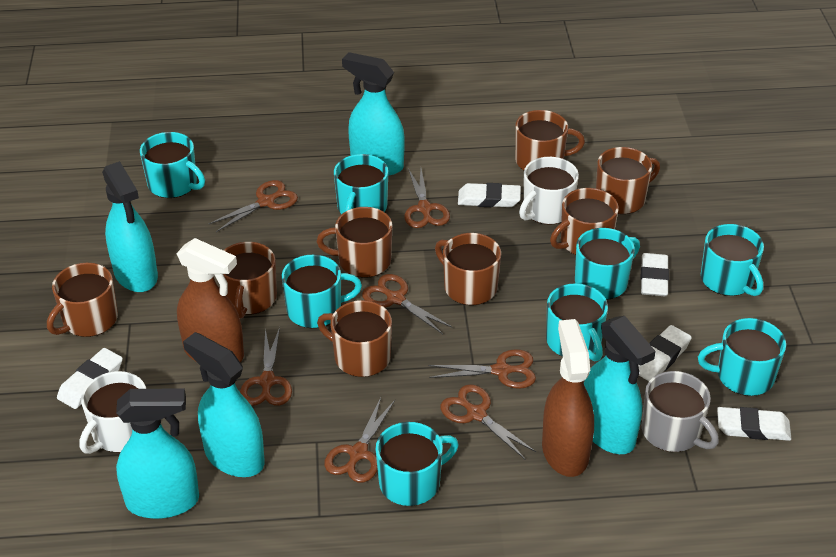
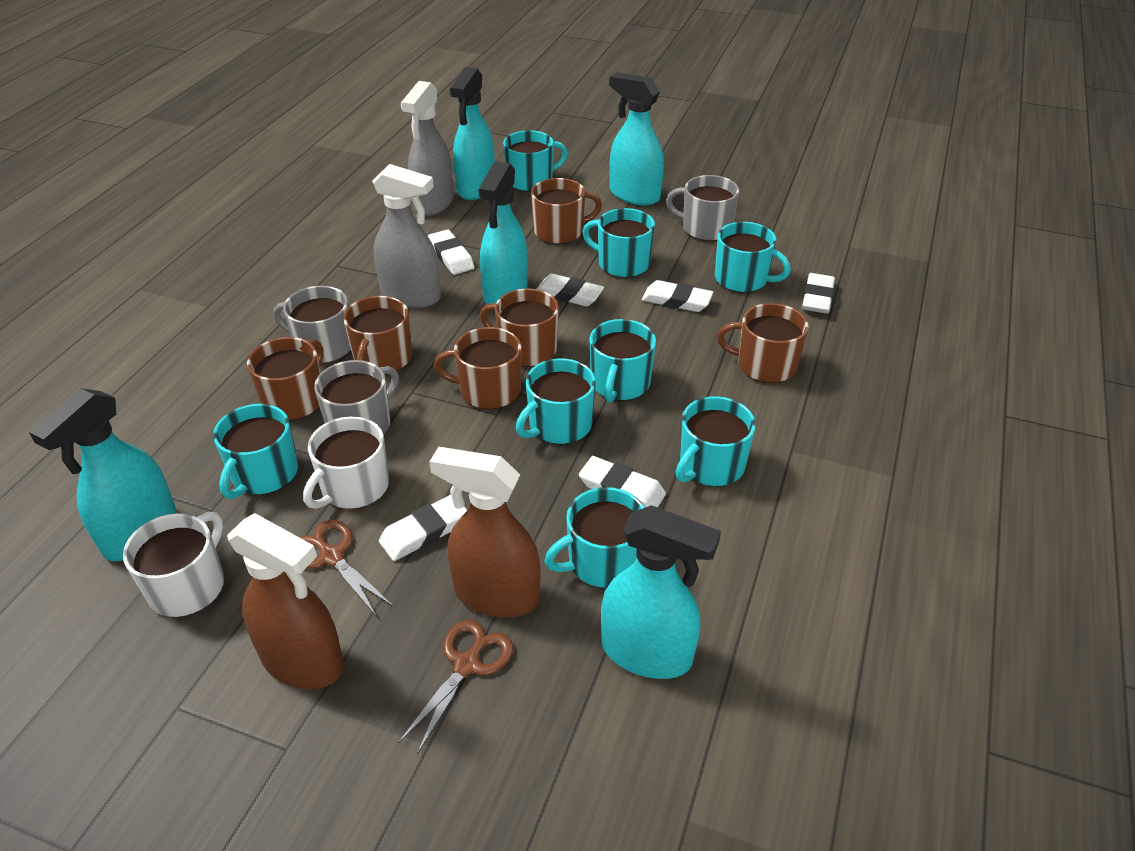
brown mug: 8 -> 6
brown scissors: 7 -> 2
grey mug: 1 -> 3
grey spray bottle: 0 -> 2
white eraser: 5 -> 6

